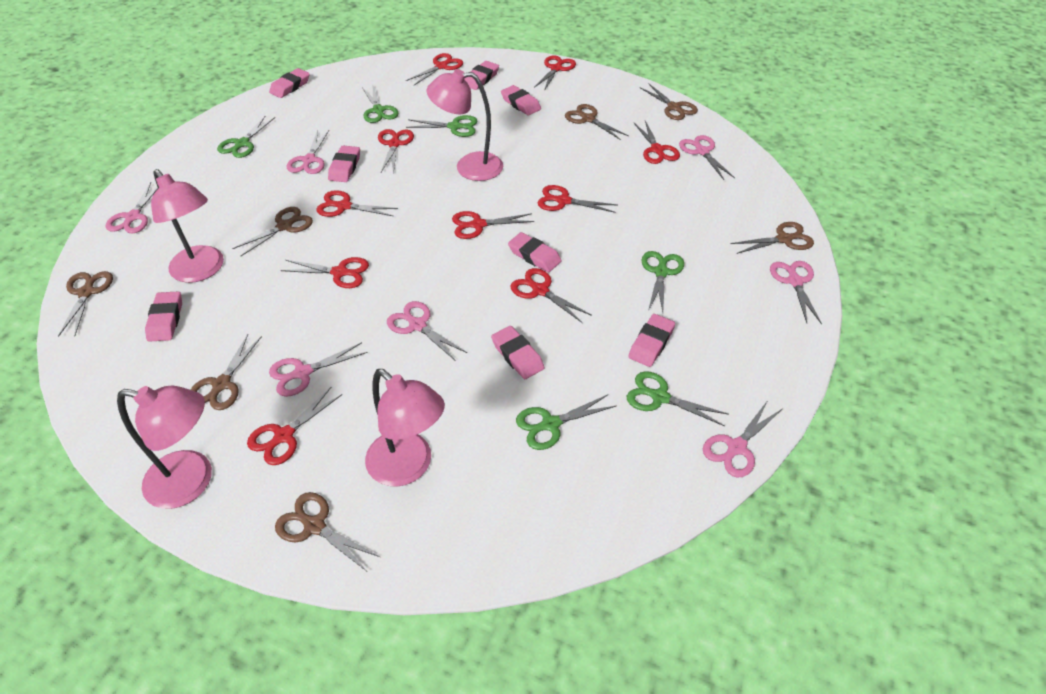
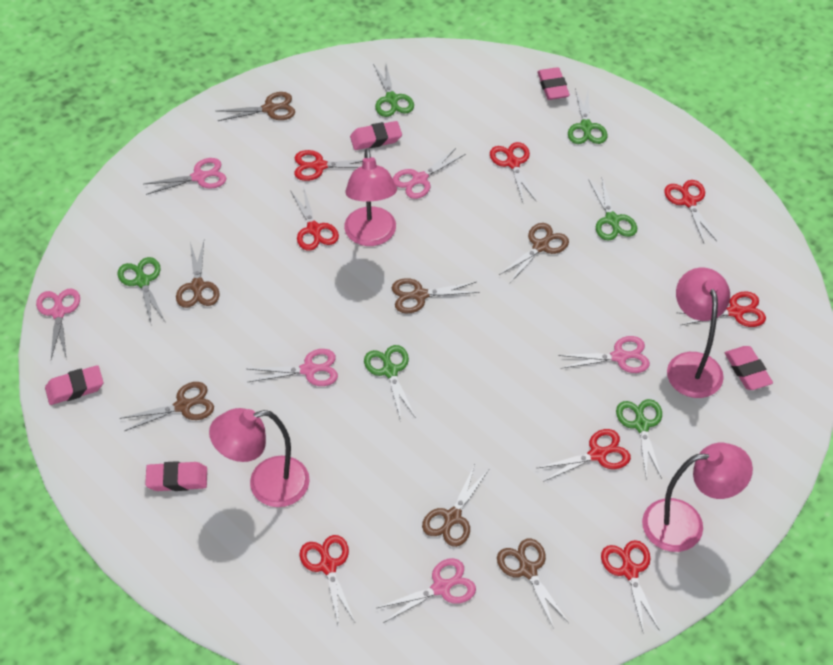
pink eraser: 8 -> 5
pink scissors: 7 -> 6
red scissors: 10 -> 8

